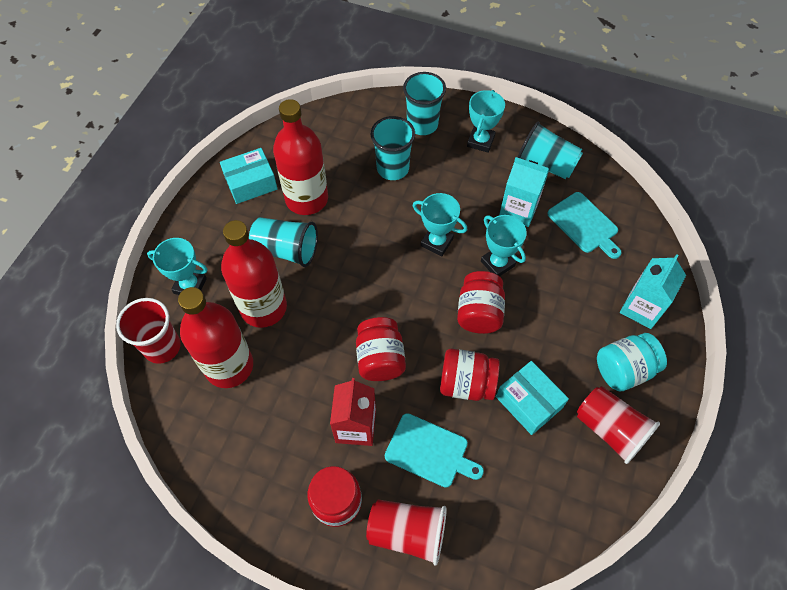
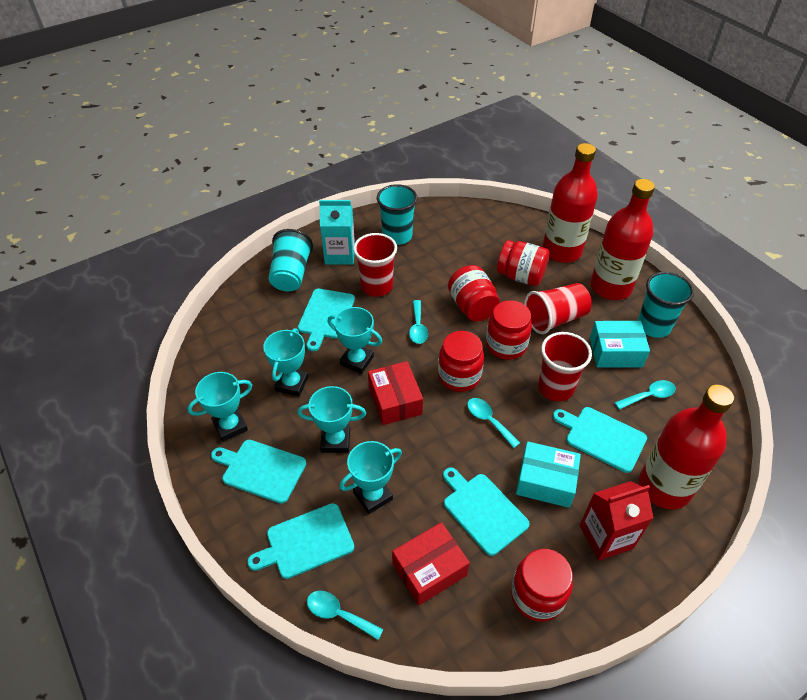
red box: 0 -> 2
red jar: 4 -> 5
turquoise carton: 2 -> 1
turquoise cup: 4 -> 3
turquoise cutting board: 2 -> 5
turquoise jar: 1 -> 0
turquoise spoon: 0 -> 4
turquoise trophy: 4 -> 5

